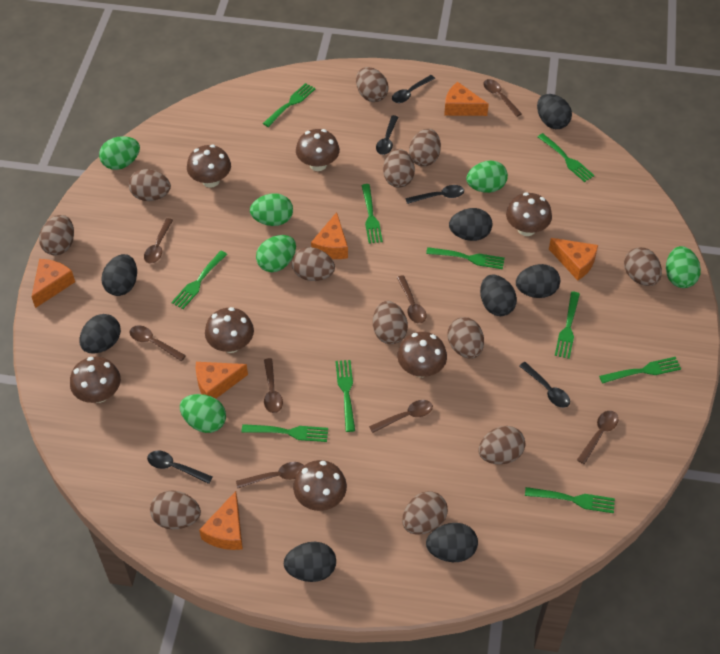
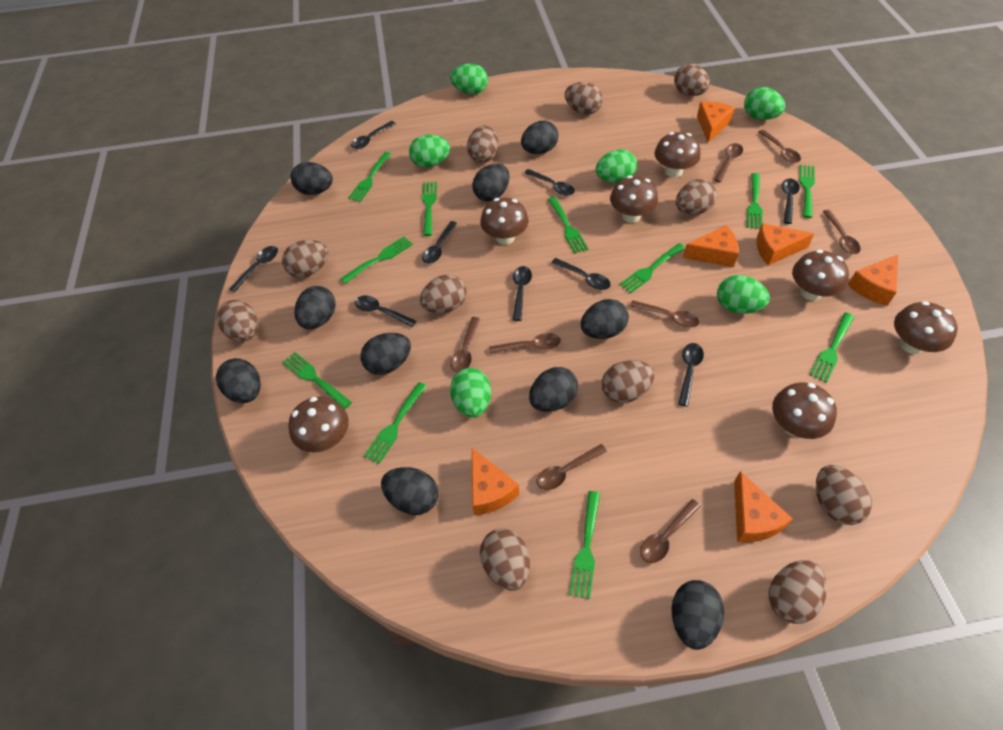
black egg: 8 -> 10
black spoon: 5 -> 9
brown egg: 12 -> 11
green fork: 10 -> 11

